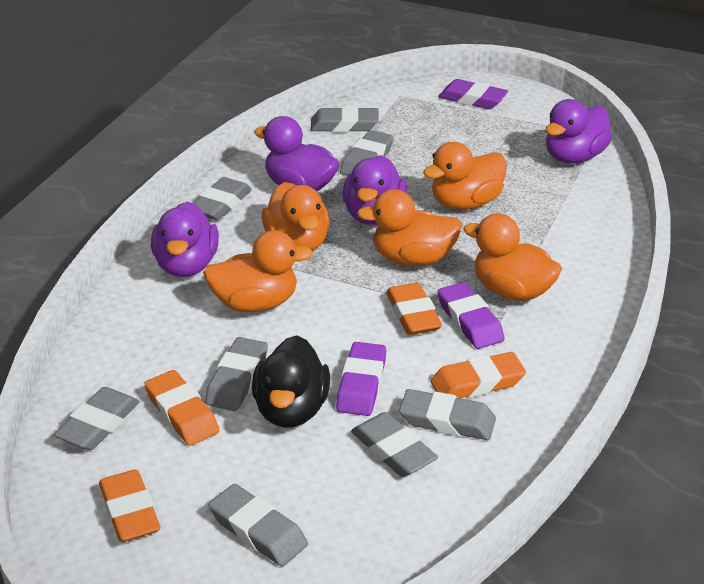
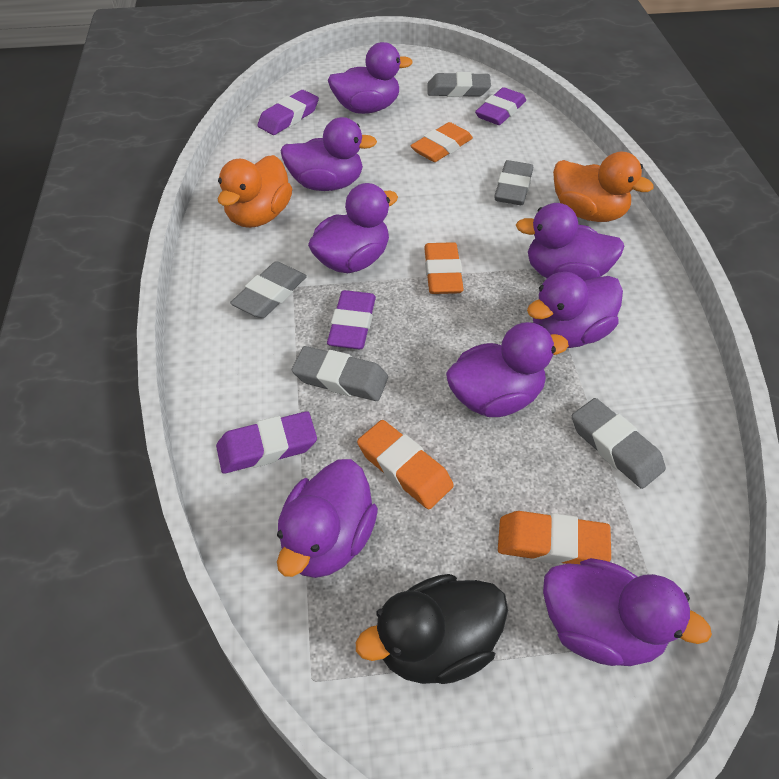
grey eraser: 8 -> 5
orange duck: 5 -> 2
purple duck: 4 -> 8
purple eraser: 3 -> 4

